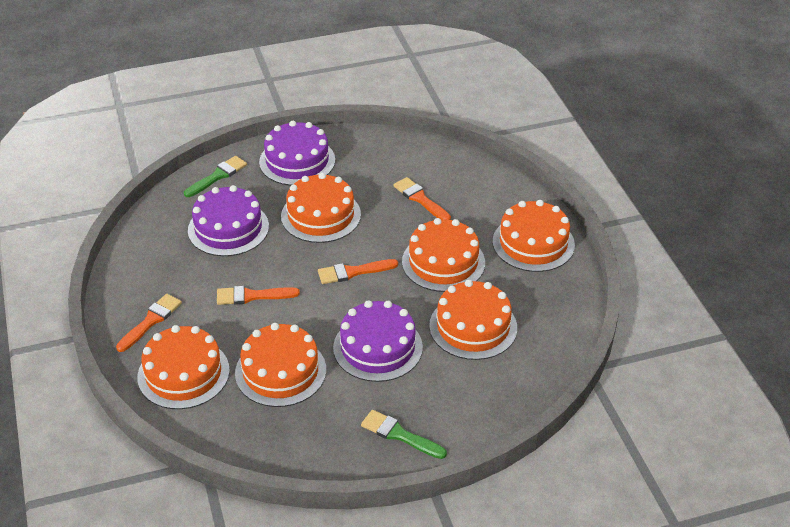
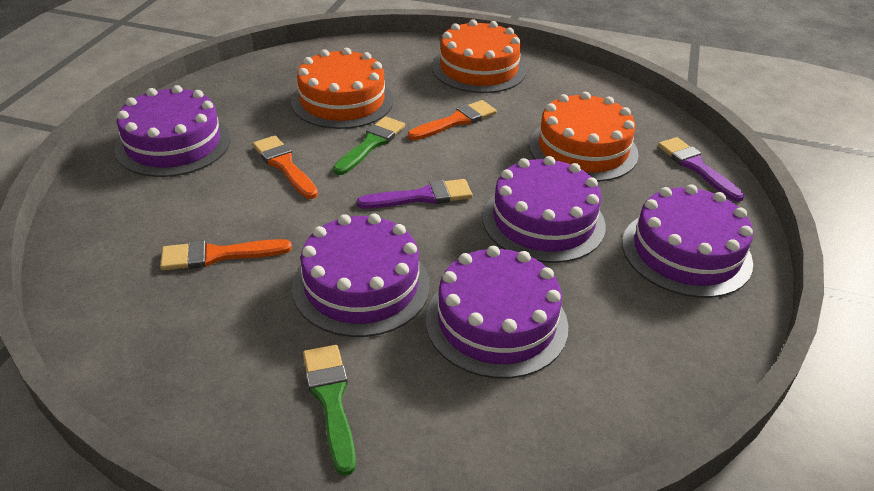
orange brush: 4 -> 3
orange cake: 6 -> 3
purple brush: 0 -> 2
purple cake: 3 -> 5

